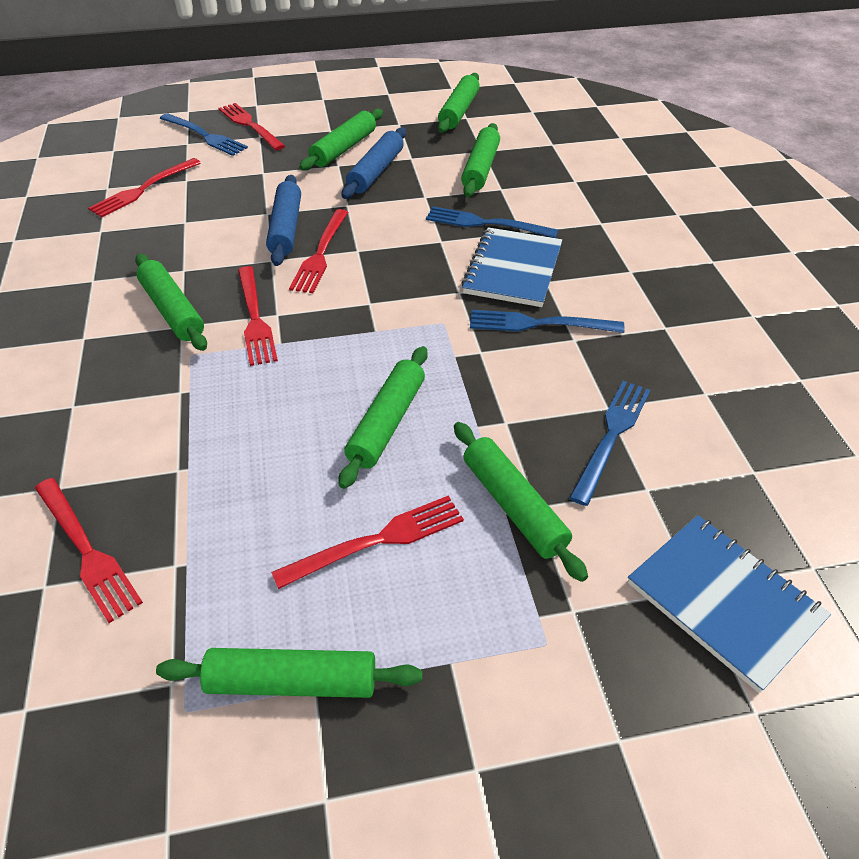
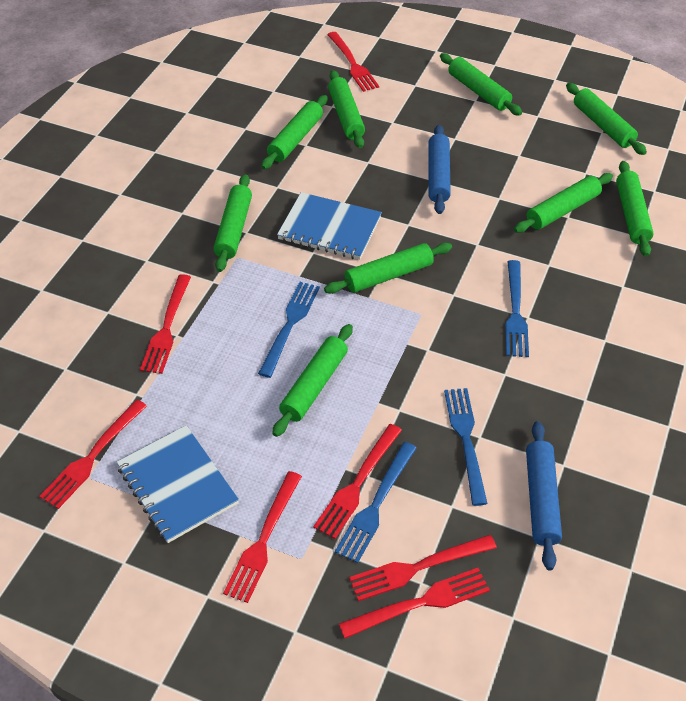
green rolling pin: 7 -> 9
red fork: 6 -> 7

